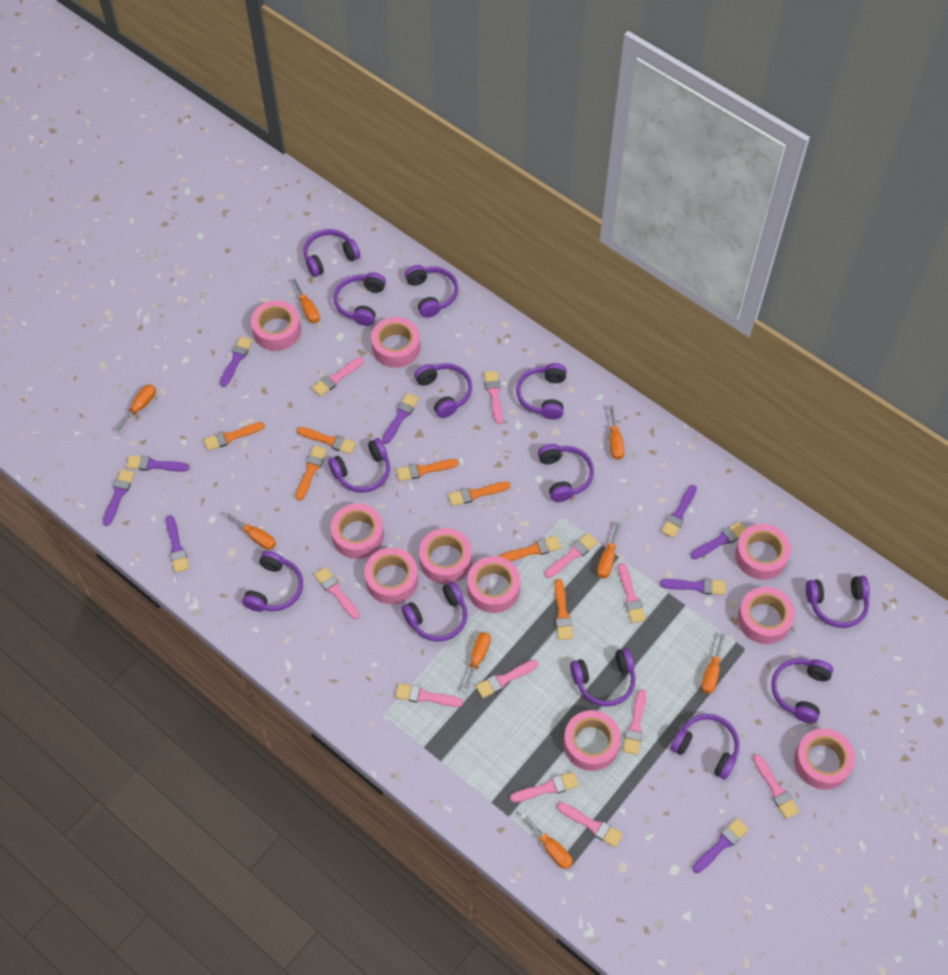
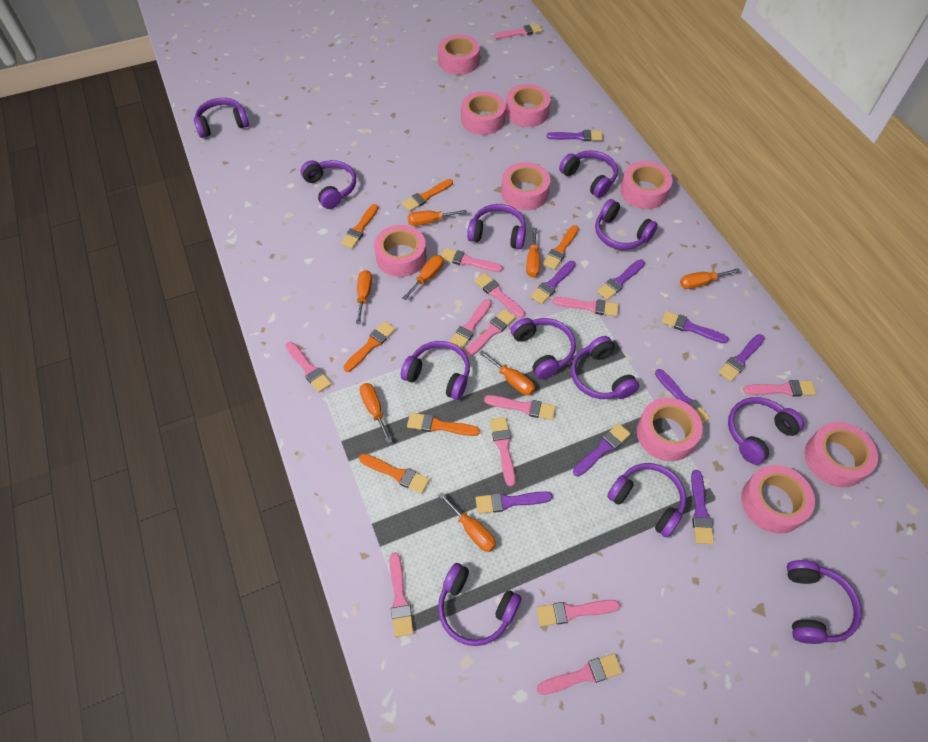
orange brush: 7 -> 6
pink brush: 11 -> 13
pink tape: 10 -> 9
purple headphones: 13 -> 12

